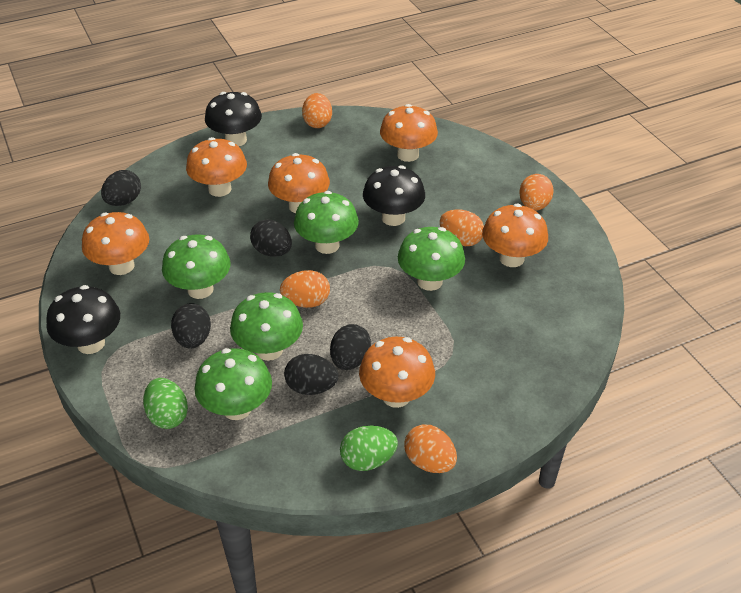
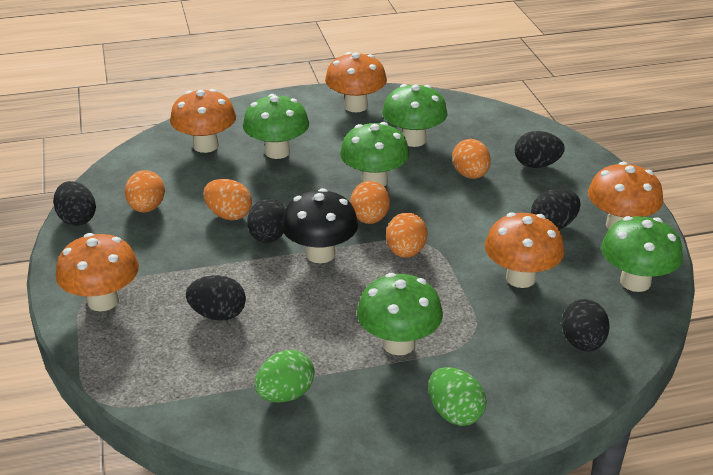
black egg: 5 -> 6
black mushroom: 3 -> 1
orange mushroom: 6 -> 5

